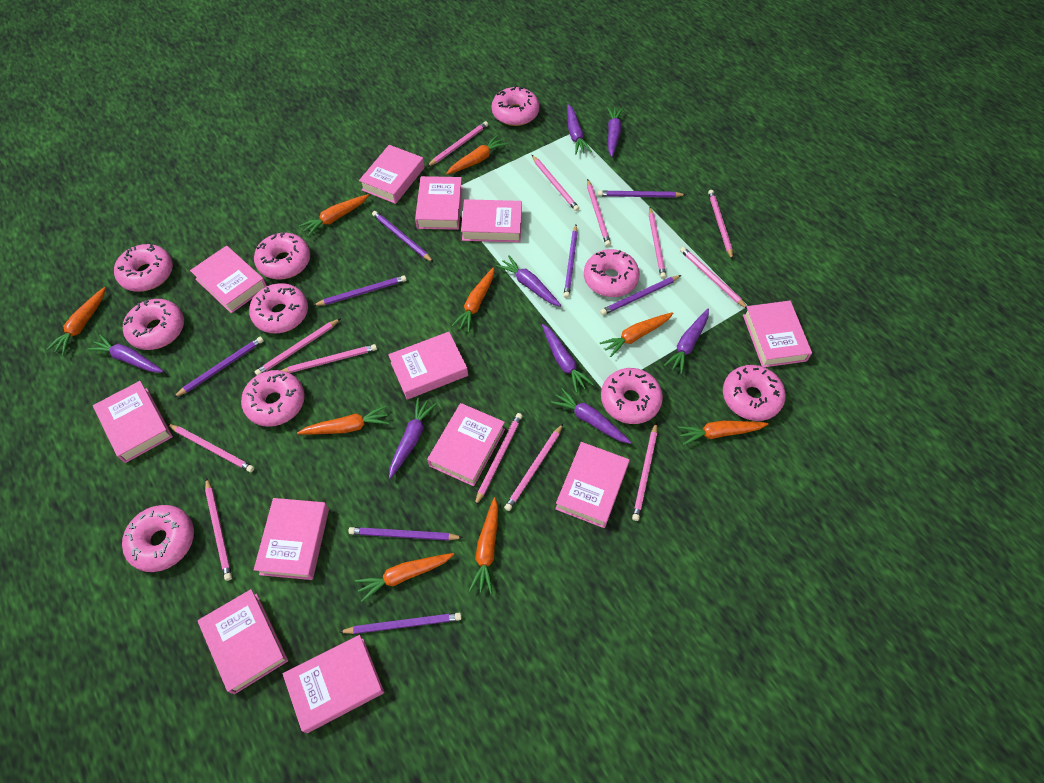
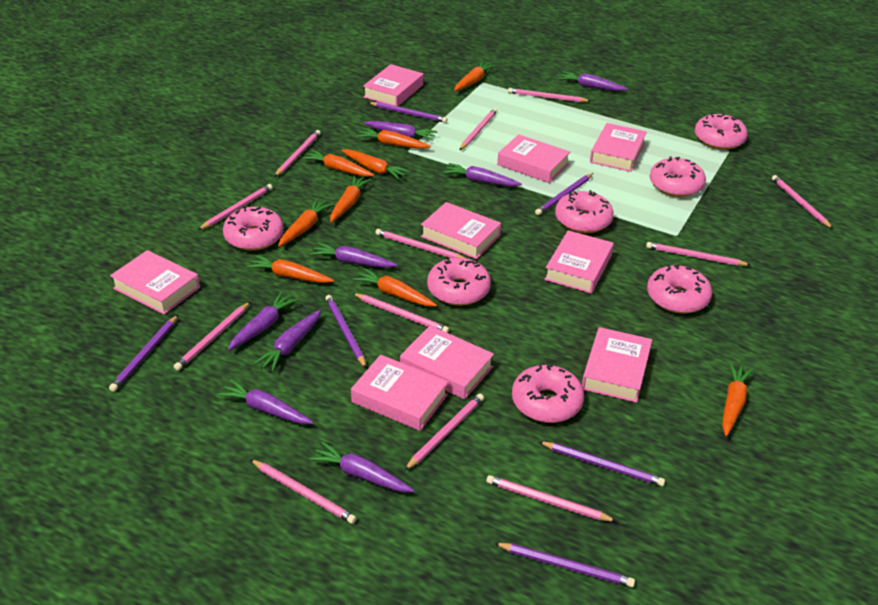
pink book: 12 -> 9
pink donut: 10 -> 7
pink pencil: 13 -> 12
purple pencil: 8 -> 6

